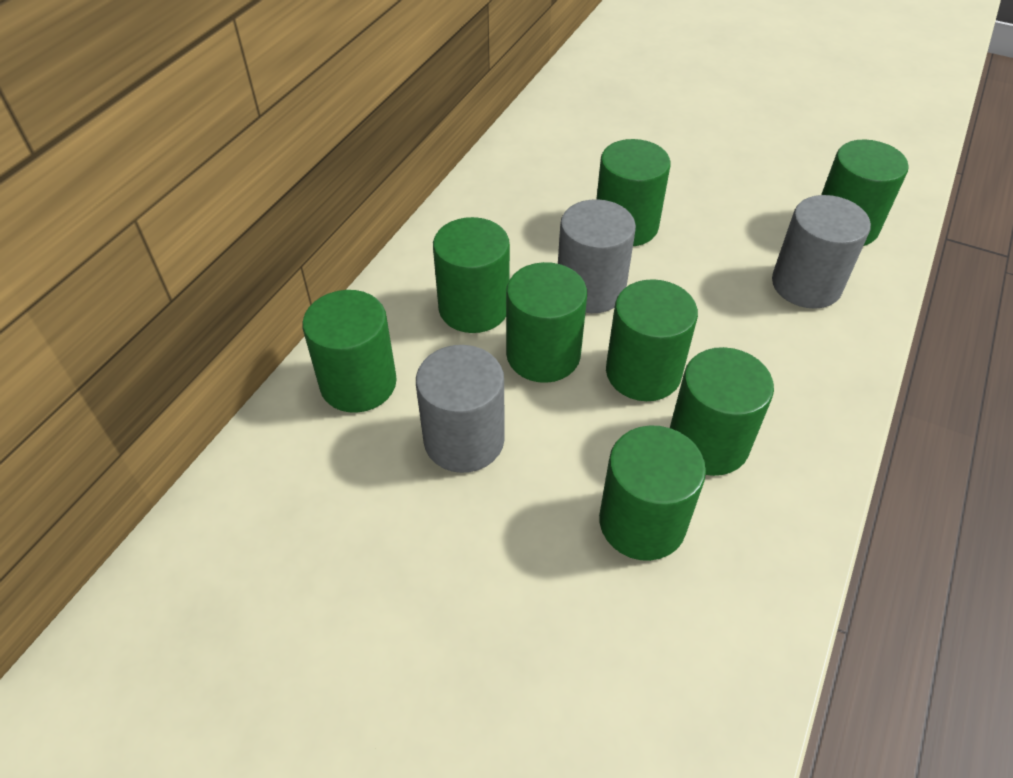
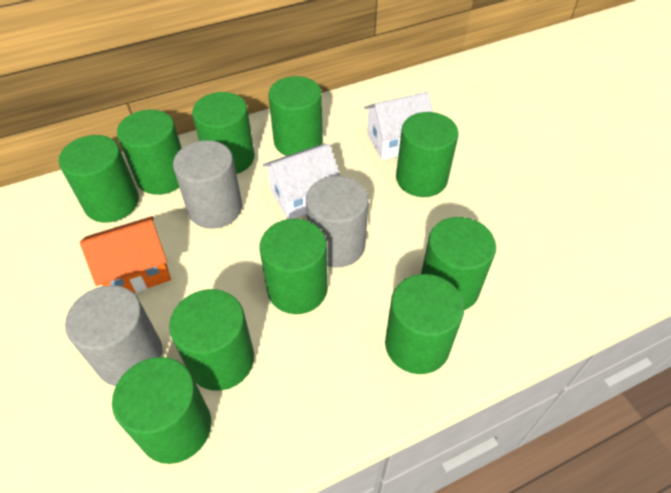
green cylinder: 8 -> 10
orange house: 0 -> 1
white house: 0 -> 2

